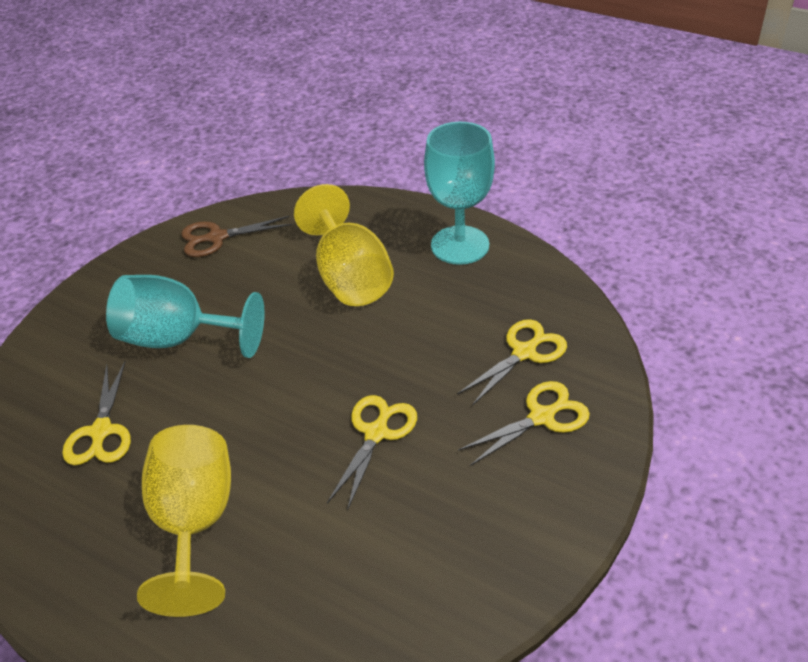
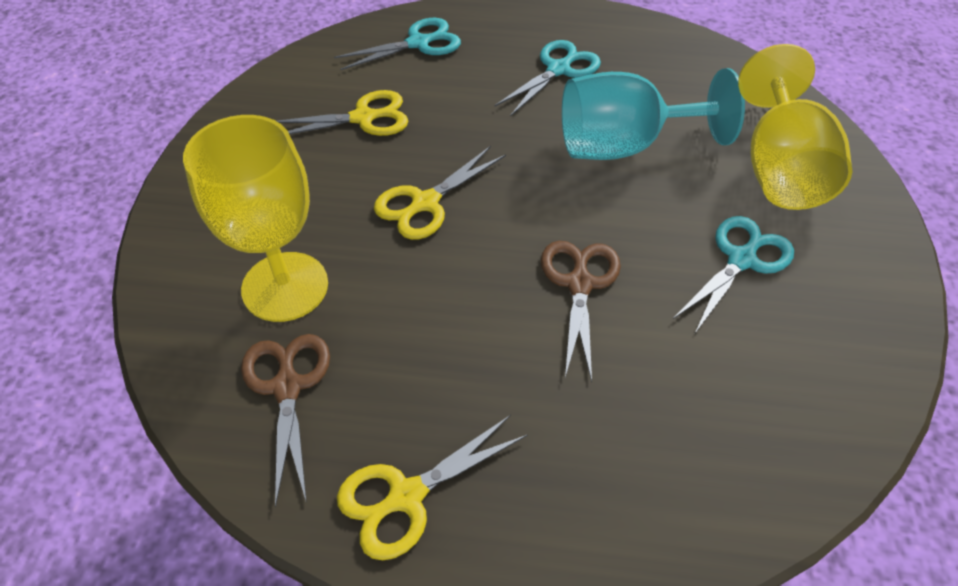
brown scissors: 1 -> 2
turquoise goblet: 2 -> 1
turquoise scissors: 0 -> 3
yellow scissors: 4 -> 3

